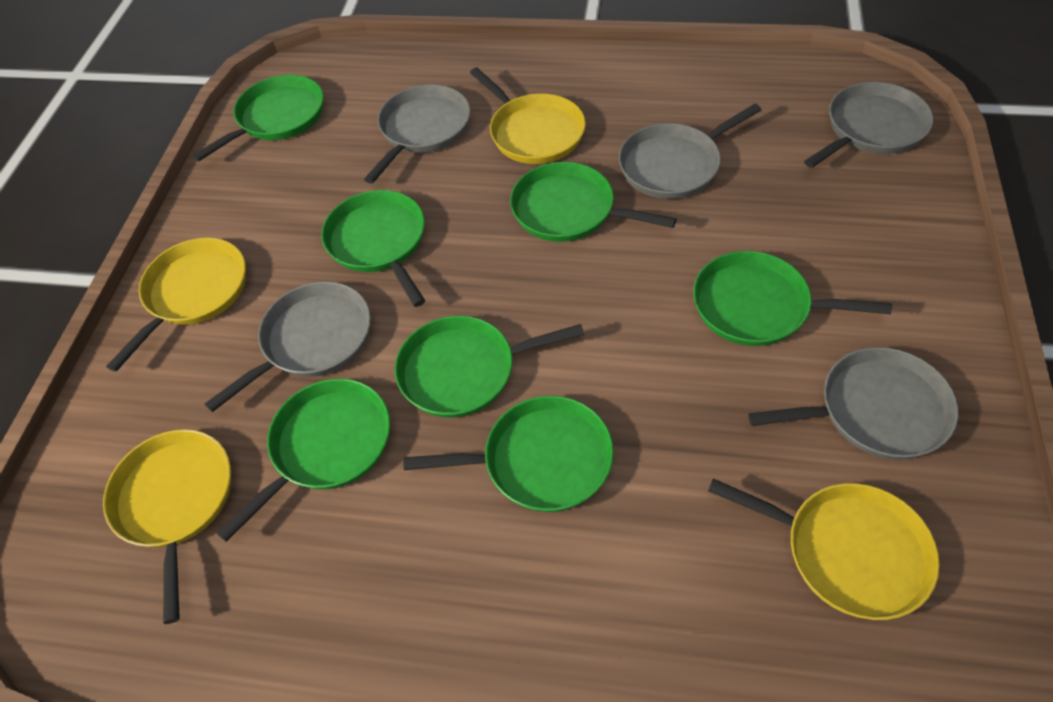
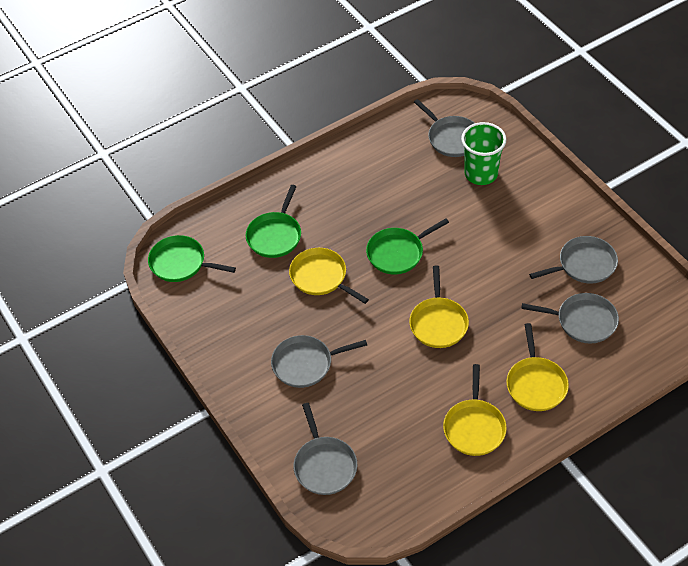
green cup: 0 -> 1
green pan: 7 -> 3

